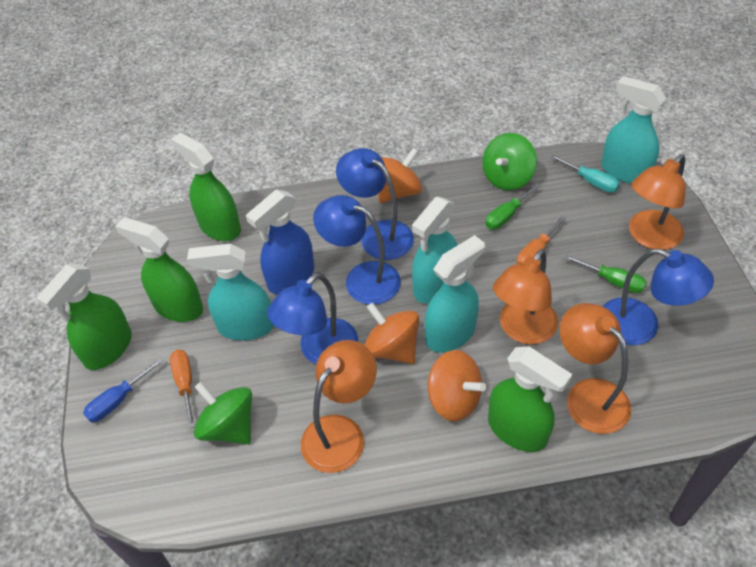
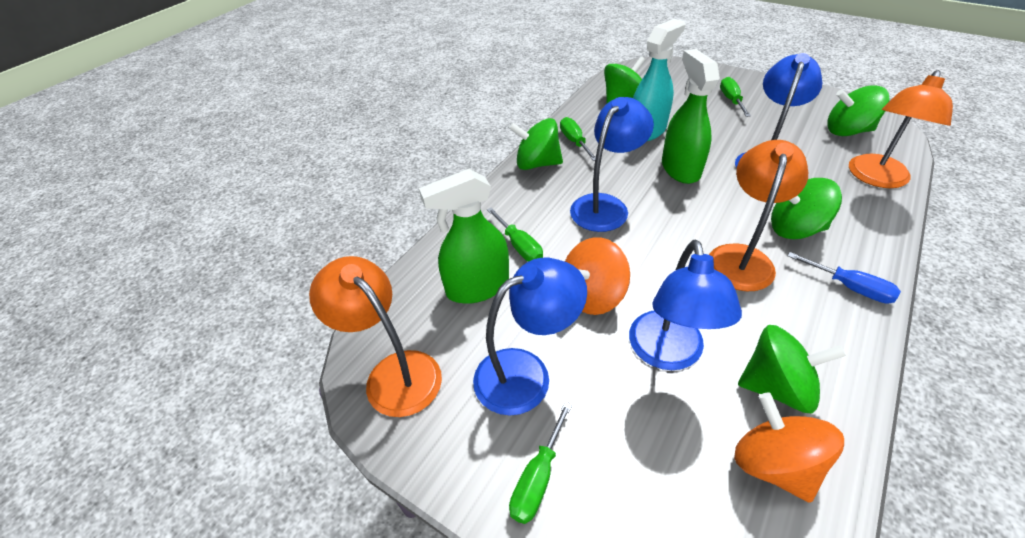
blue spray bottle: 1 -> 0
green screwdriver: 2 -> 4
green spinning top: 2 -> 5
green spray bottle: 4 -> 2
orange lamp: 4 -> 3
orange screwdriver: 2 -> 0
orange spinning top: 3 -> 2
turquoise screwdriver: 1 -> 0
turquoise spray bottle: 4 -> 1

